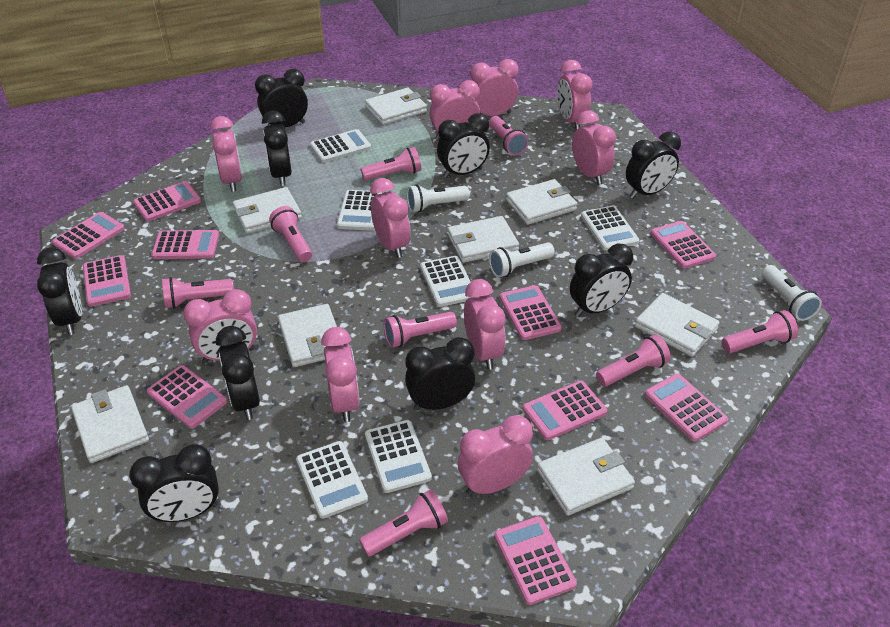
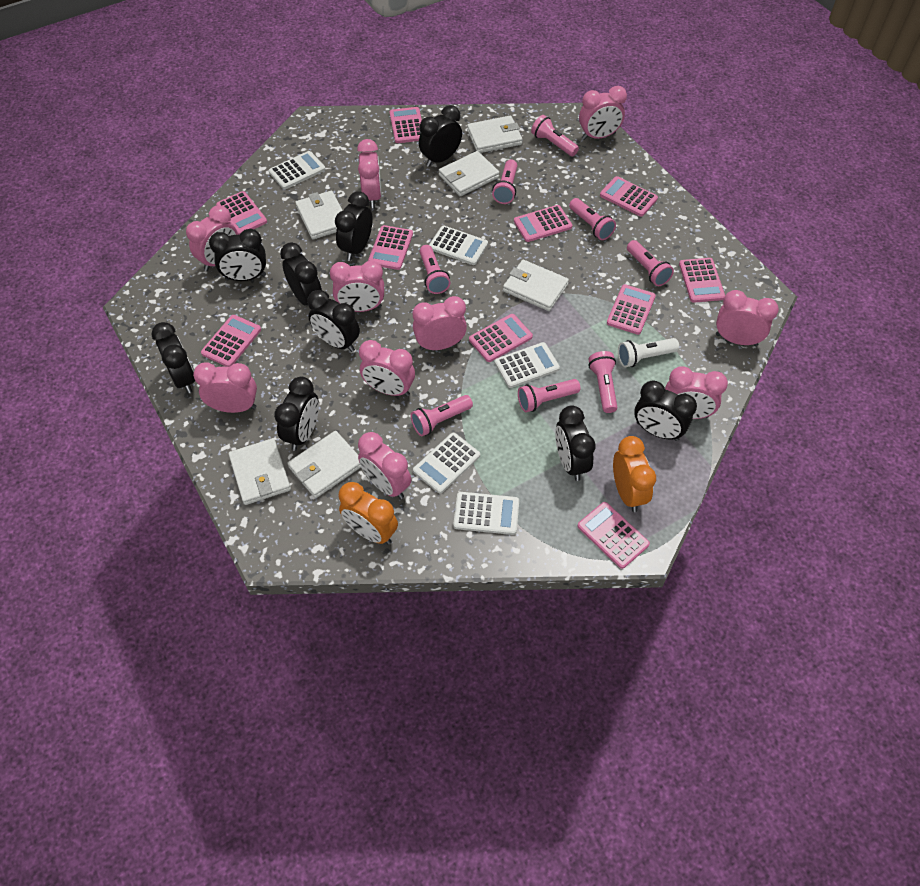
orange clock: 0 -> 2
white calculator: 6 -> 5
white flashlight: 3 -> 1
white wallet: 8 -> 6

